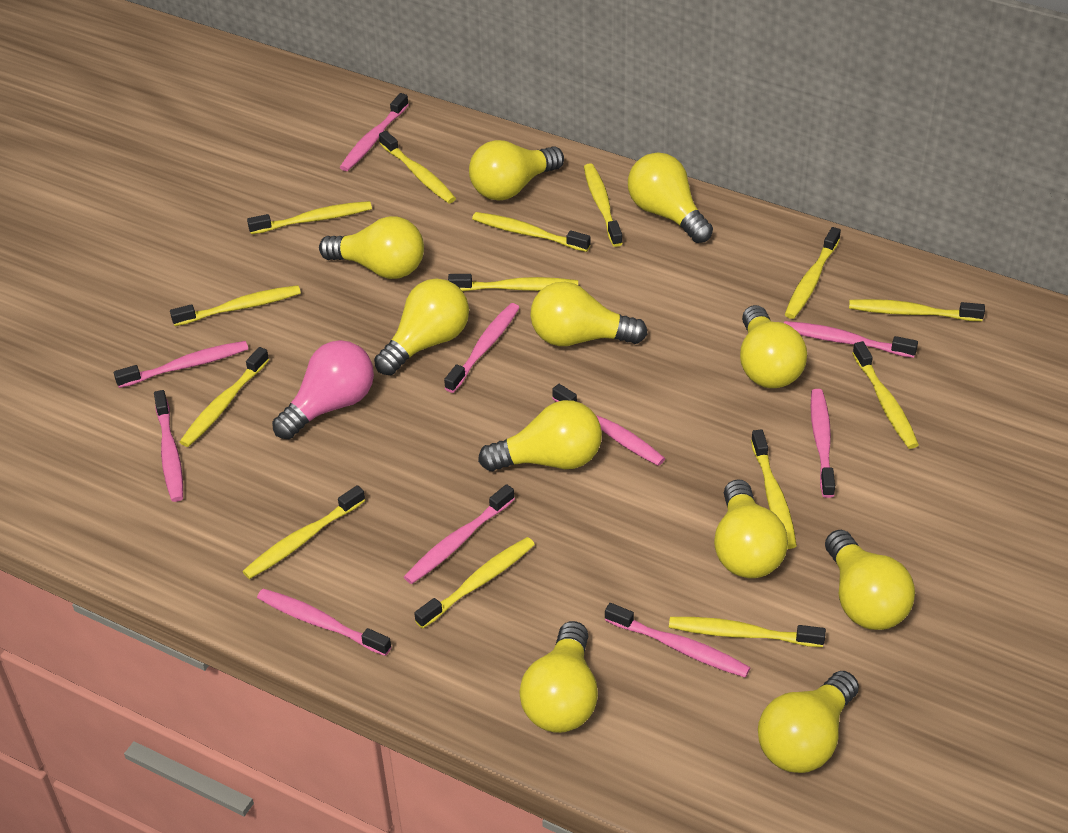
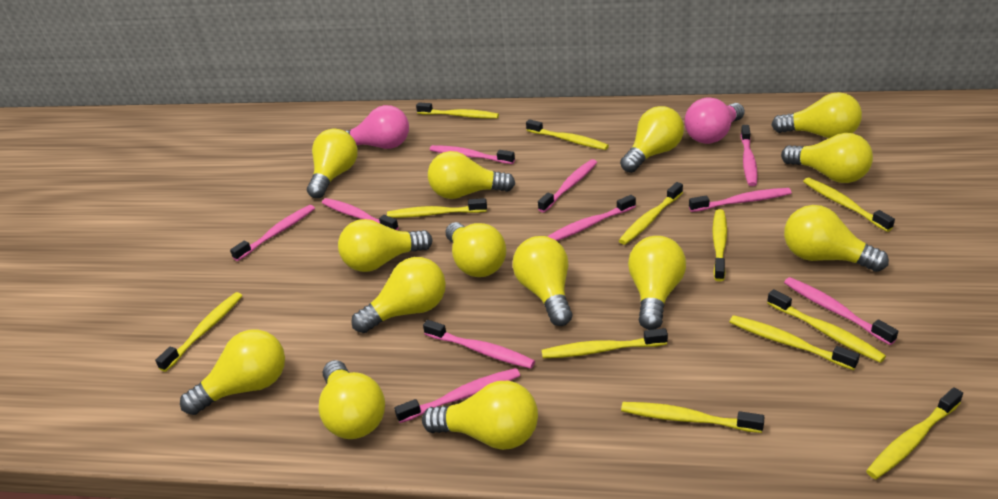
pink light bulb: 1 -> 2
yellow light bulb: 11 -> 14
yellow toothbrush: 14 -> 12

